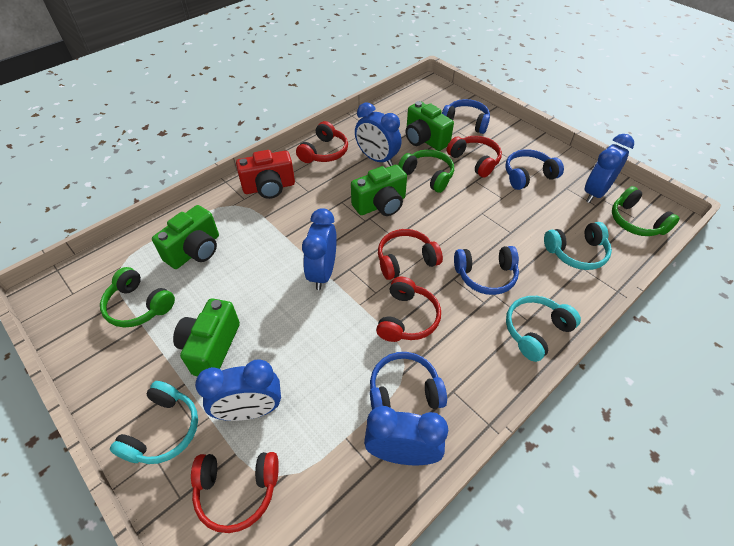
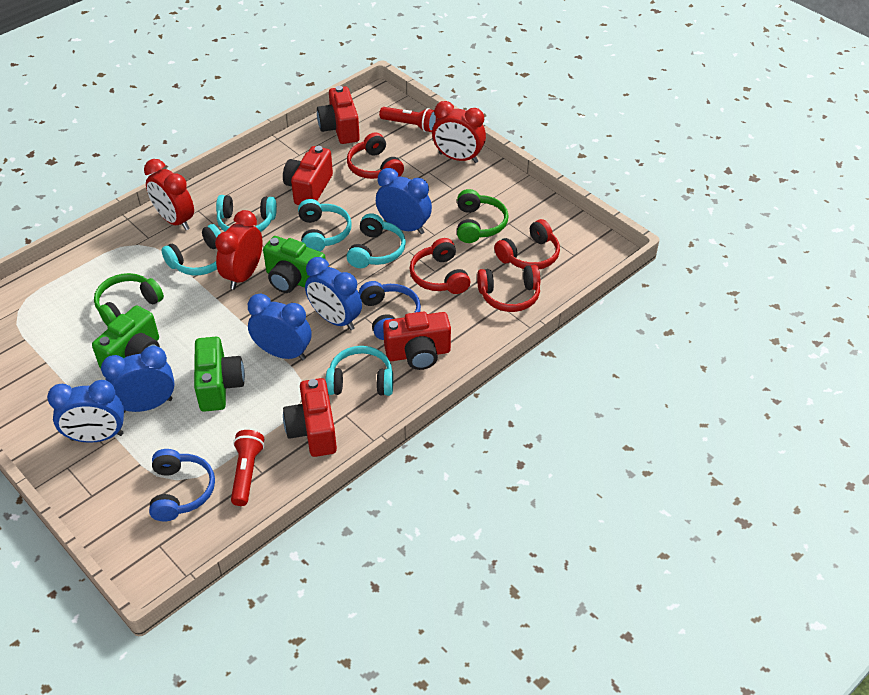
blue headphones: 4 -> 2
green camera: 4 -> 3
green headphones: 3 -> 2
red camera: 1 -> 4
red clock: 0 -> 3
red flashlight: 0 -> 2
red headphones: 5 -> 4
turquoise headphones: 3 -> 5

